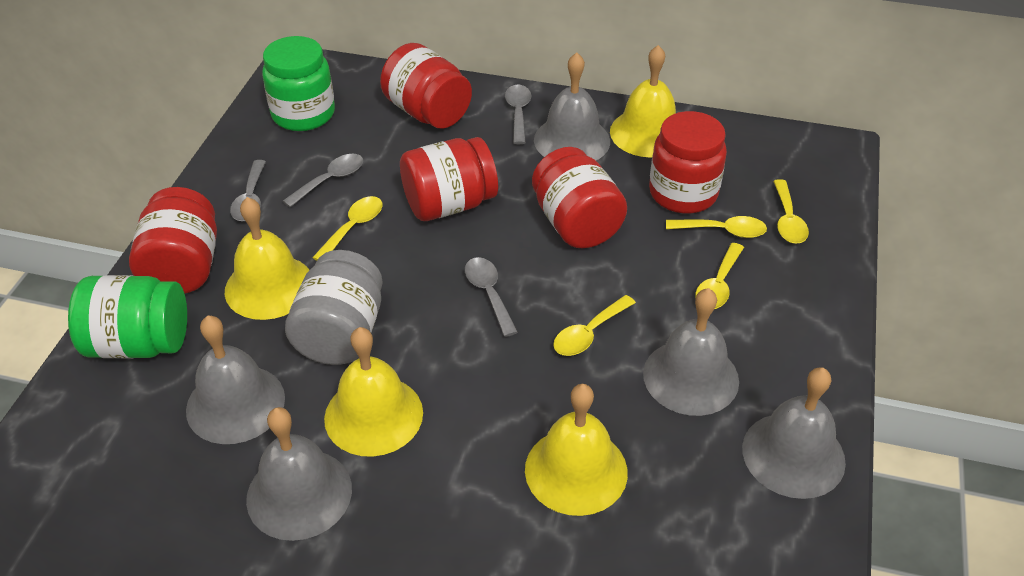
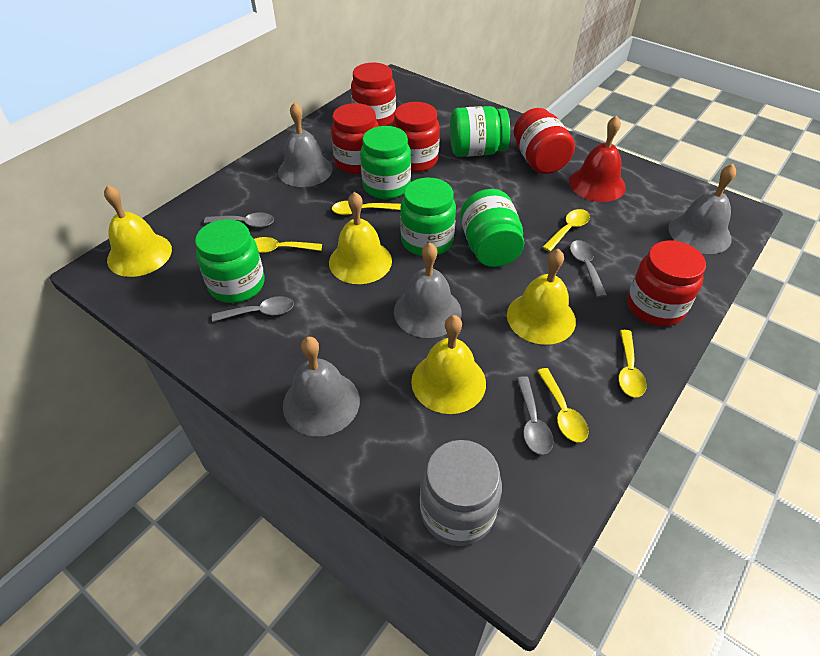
green jar: 2 -> 5
grey bell: 5 -> 4
red bell: 0 -> 1

